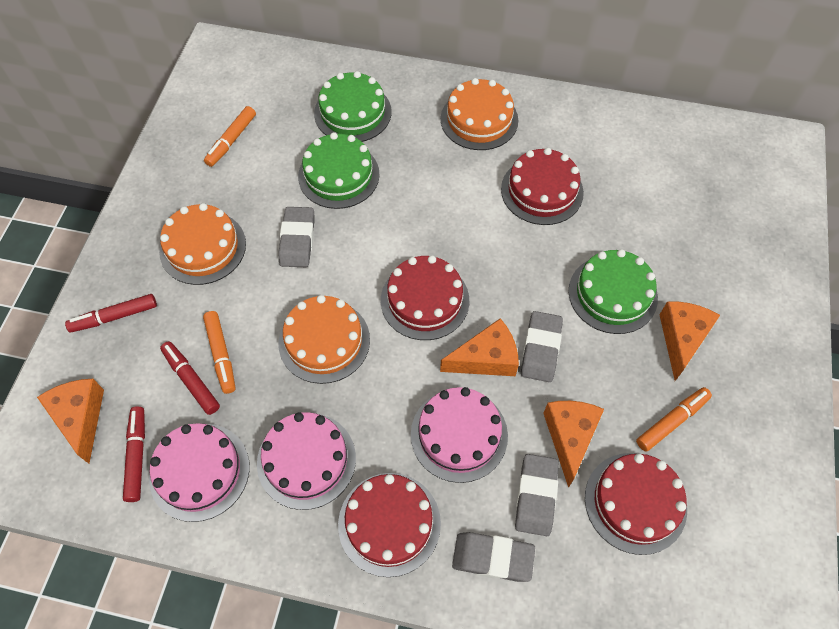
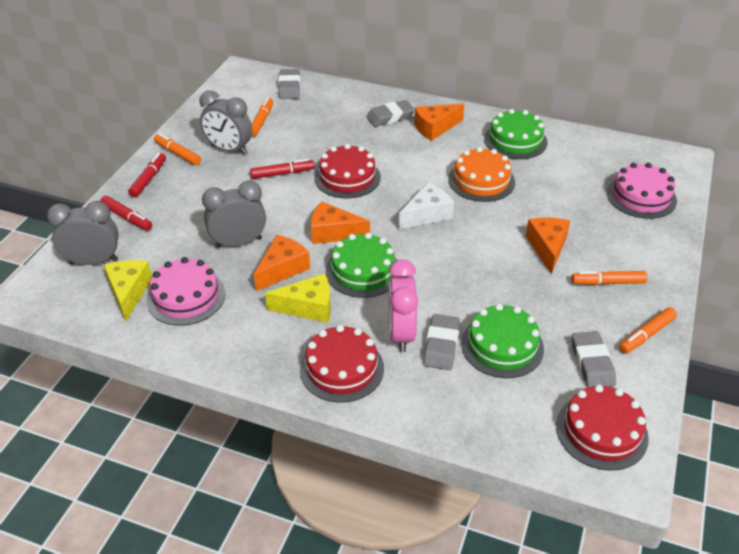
grey clock: 0 -> 3
orange cake: 3 -> 1
orange marker: 3 -> 4
pink cake: 3 -> 2
pink clock: 0 -> 1
red cake: 4 -> 3
white cheese: 0 -> 1
yellow cheese: 0 -> 2

